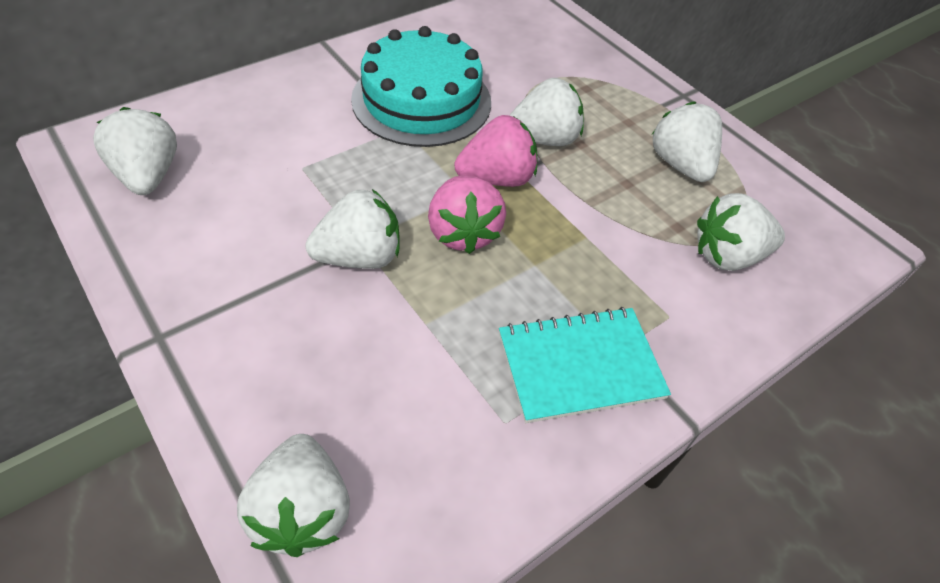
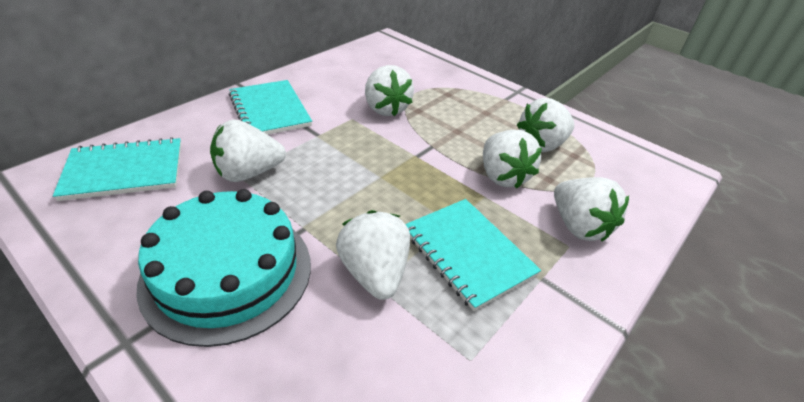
pink strawberry: 2 -> 0
turquoise notebook: 1 -> 3

